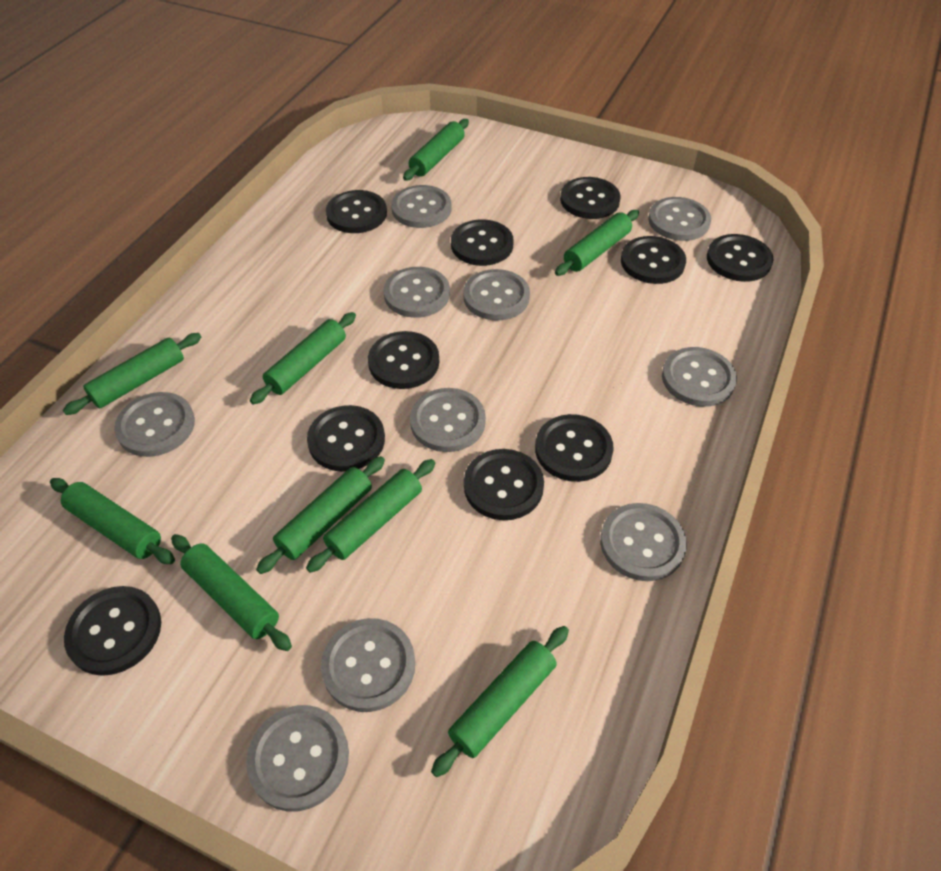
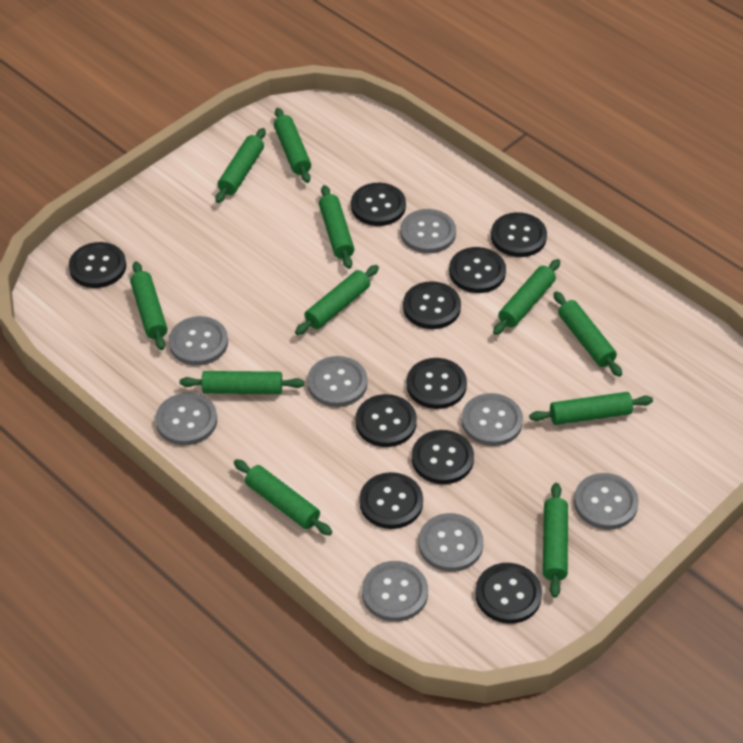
green rolling pin: 9 -> 11
grey button: 10 -> 8

